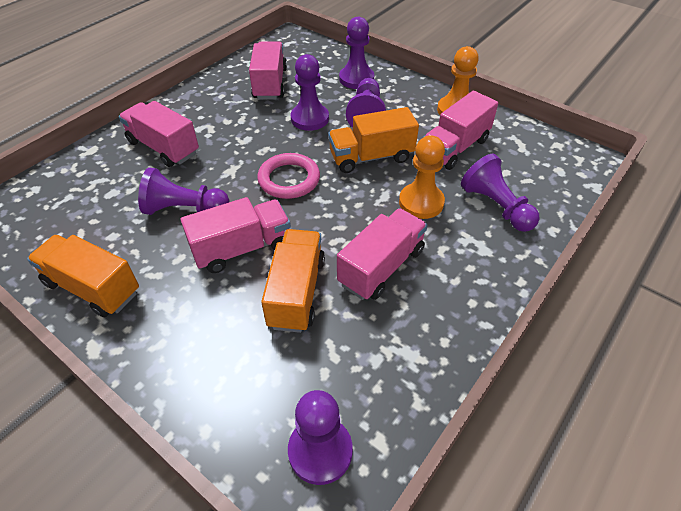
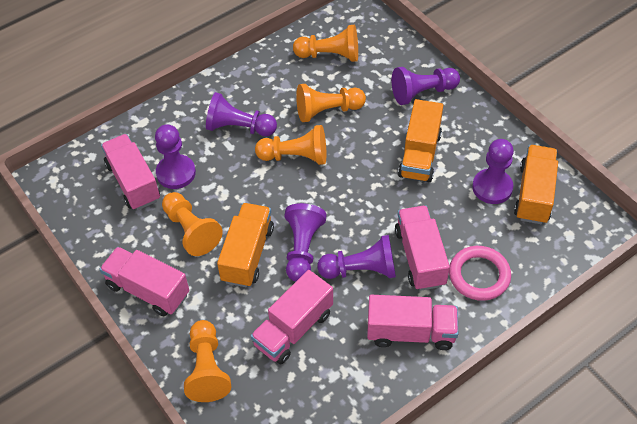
orange pawn: 2 -> 5

